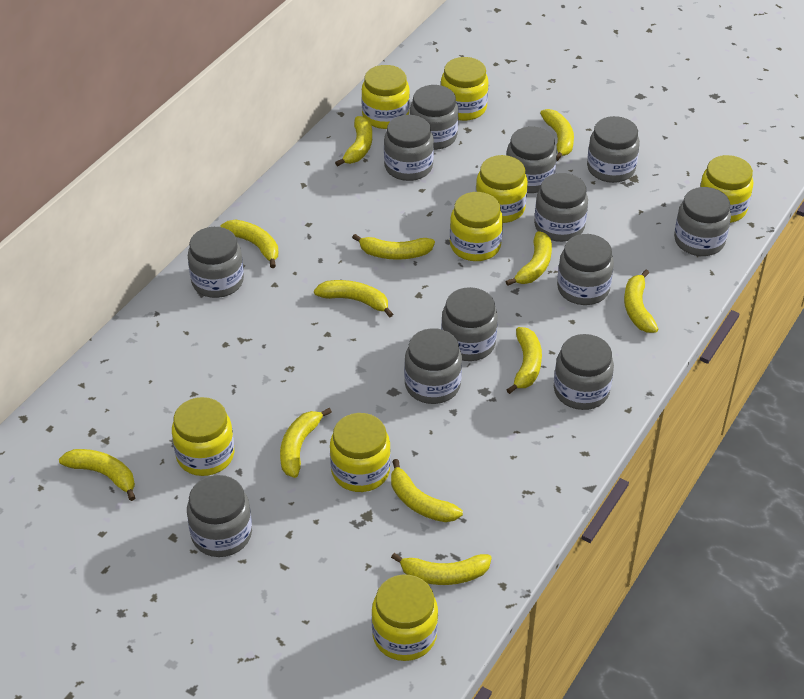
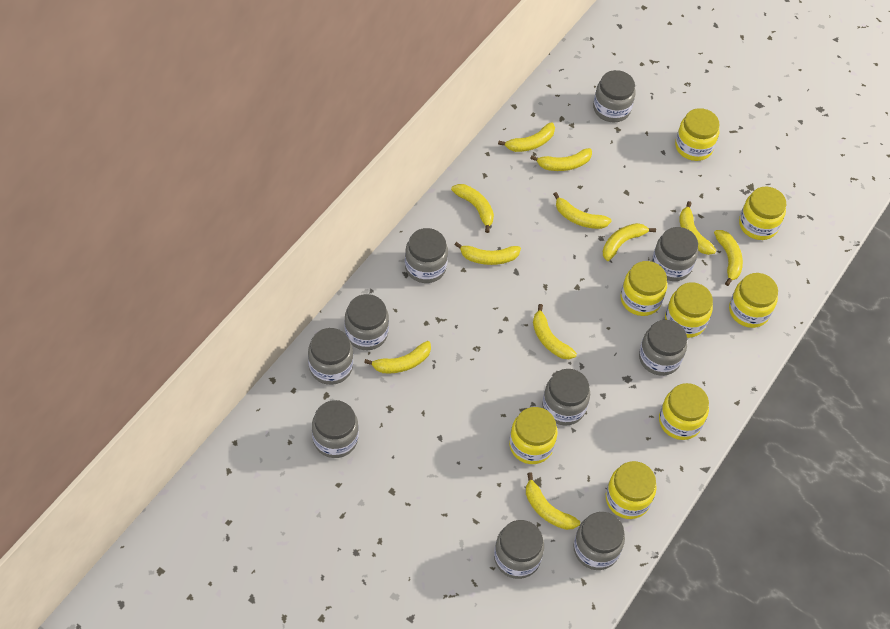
grey jar: 12 -> 10
yellow banana: 12 -> 11

